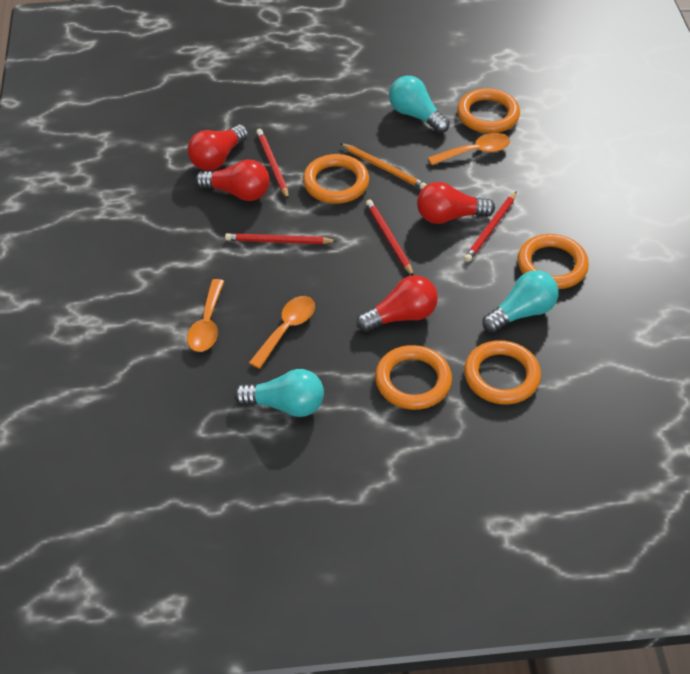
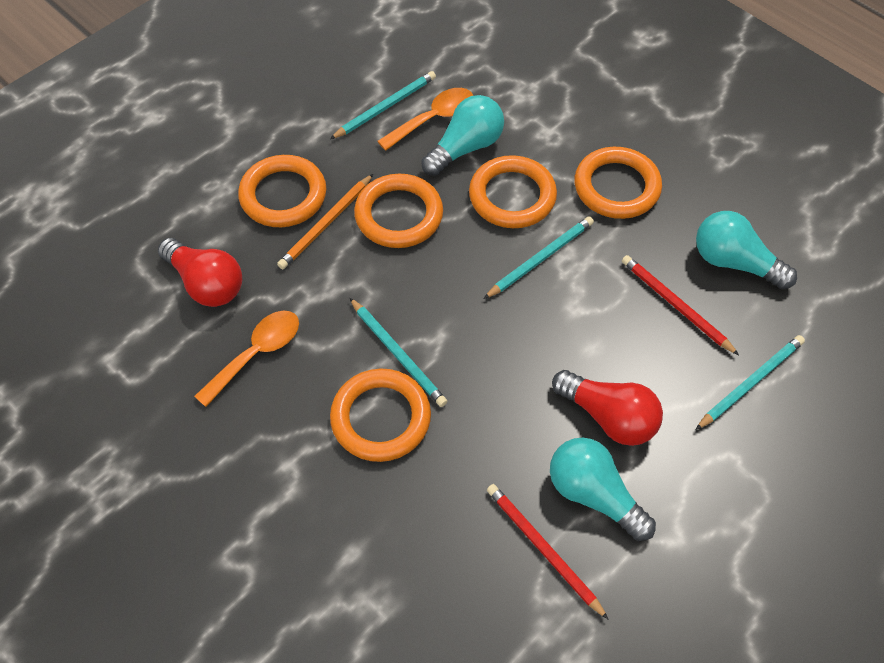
orange spoon: 3 -> 2
red light bulb: 4 -> 2
red pencil: 4 -> 2
turquoise pencil: 0 -> 4

